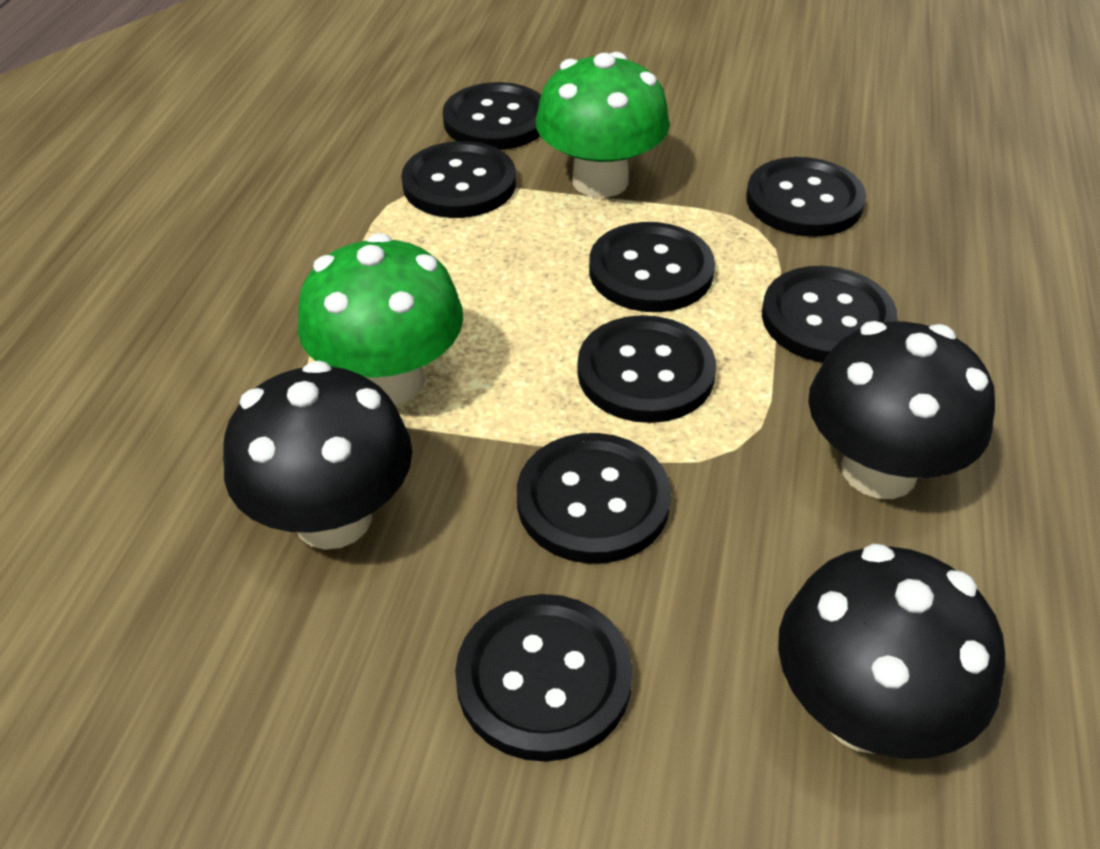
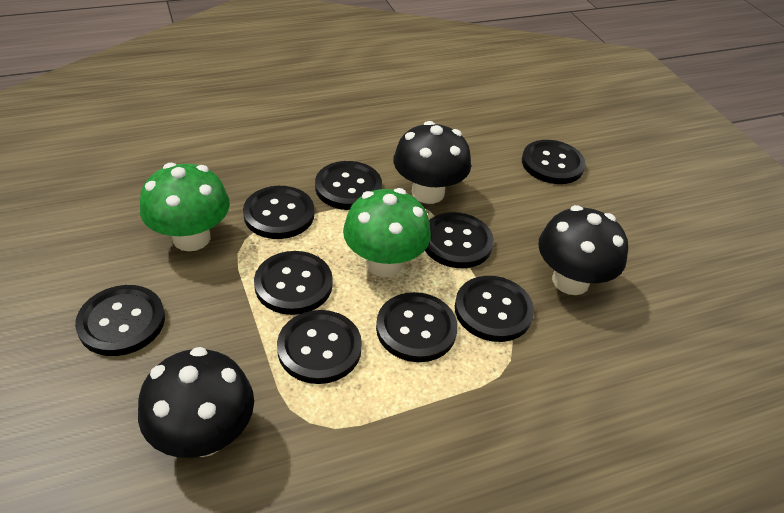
black button: 8 -> 9

